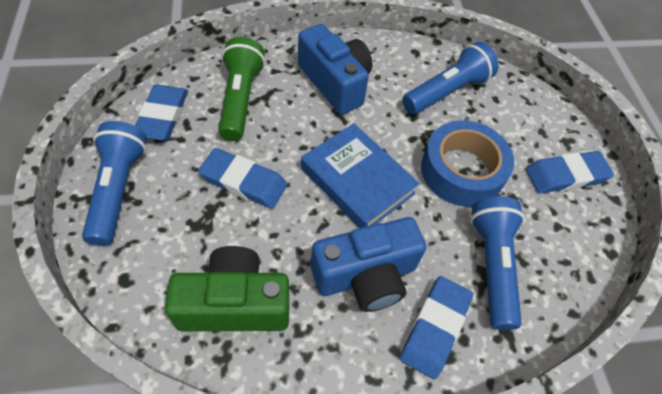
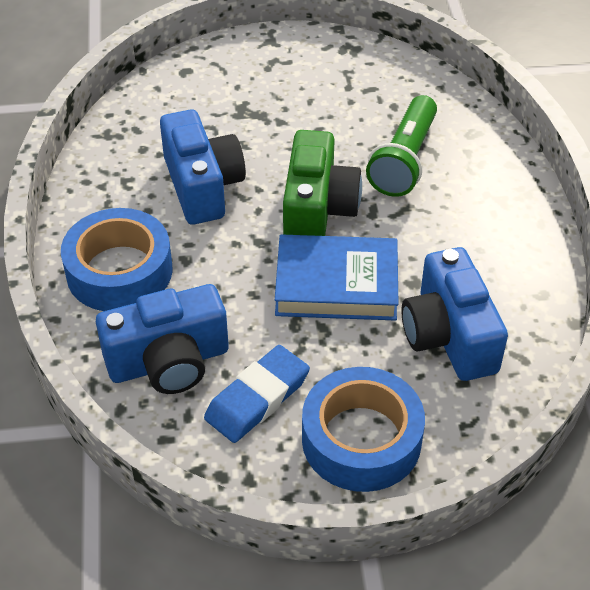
blue camera: 2 -> 3
blue eraser: 4 -> 1
blue flashlight: 3 -> 0
blue tape: 1 -> 2

